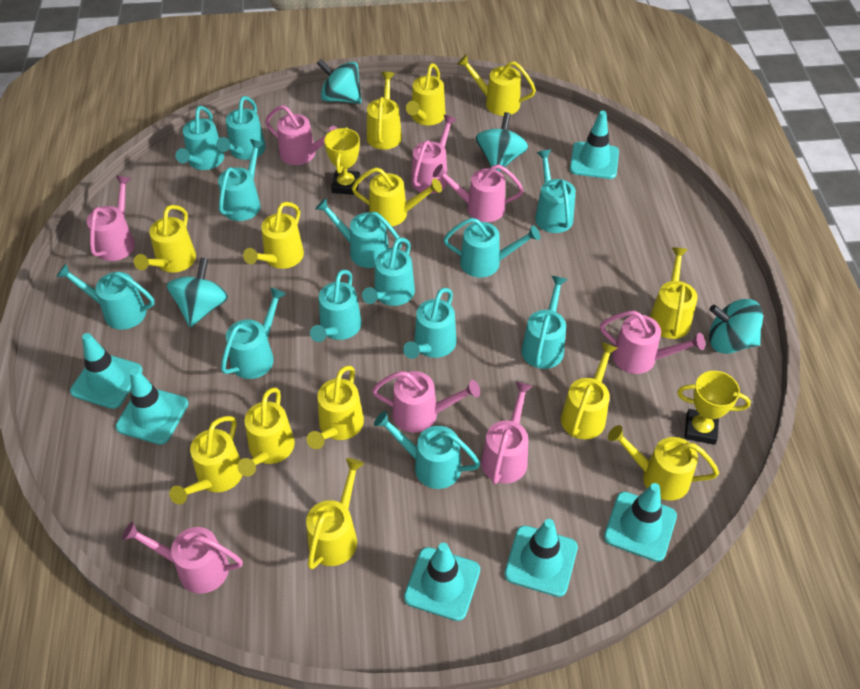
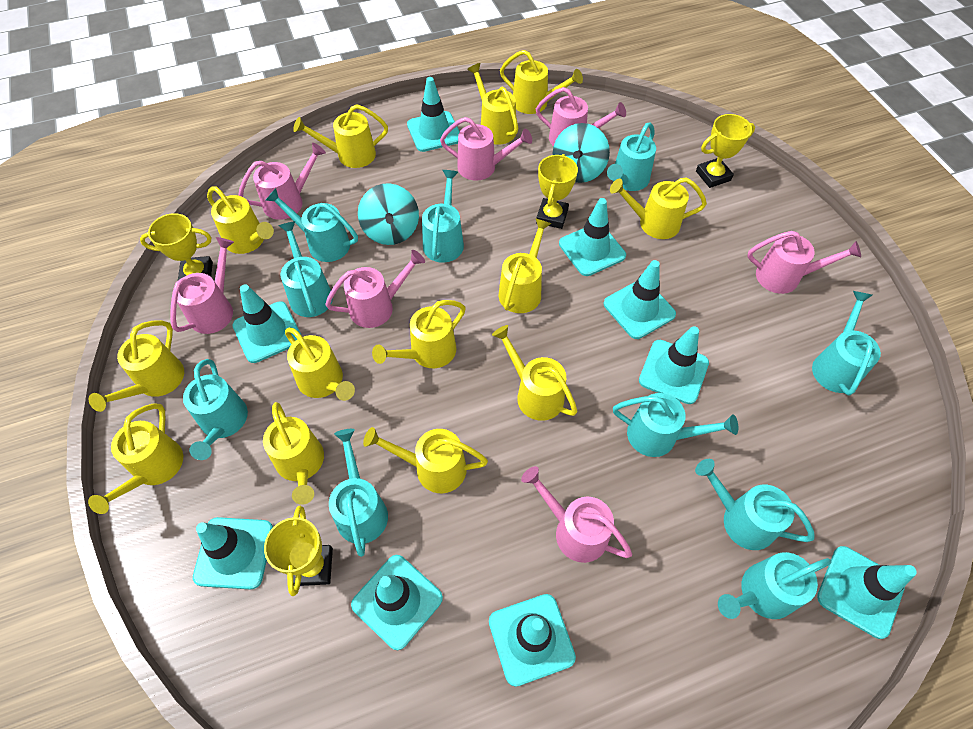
pink watering can: 8 -> 7
turquoise spinning top: 4 -> 2
turquoise traffic cone: 6 -> 9
turquoise watering can: 13 -> 10
yellow trophy: 2 -> 4

